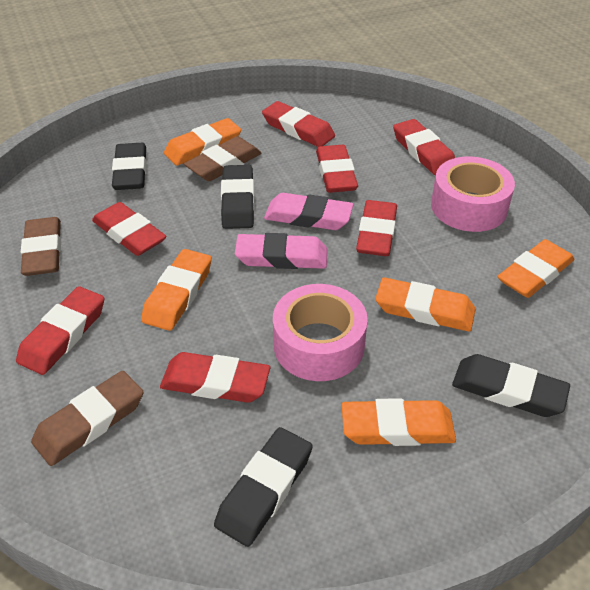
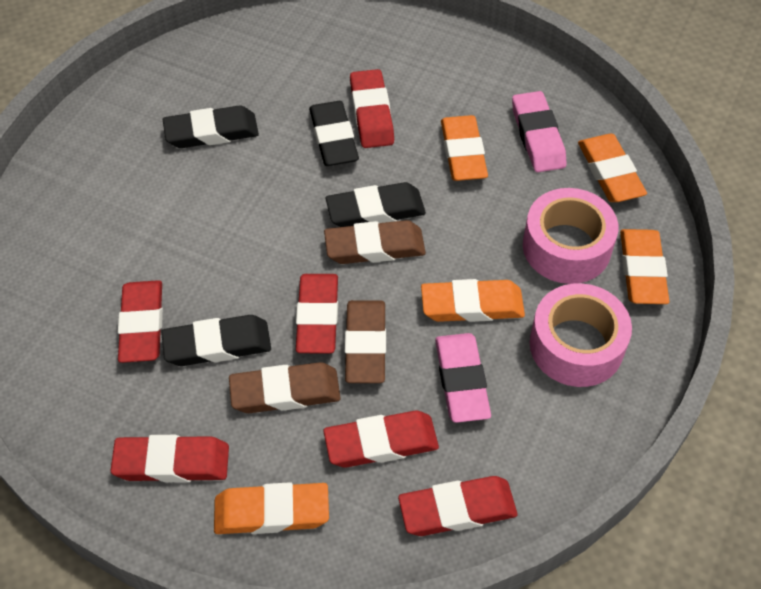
red eraser: 7 -> 6

